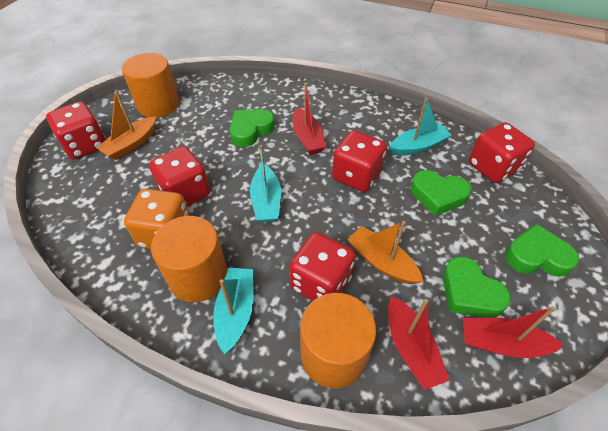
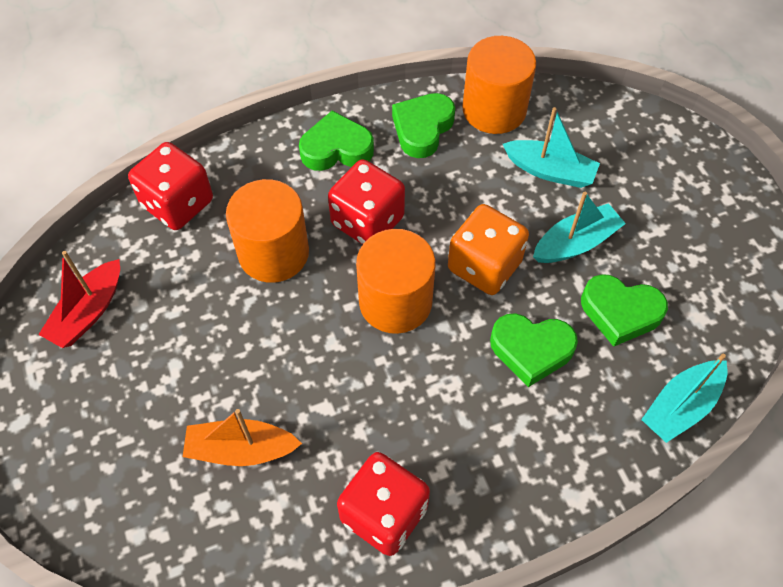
orange boat: 2 -> 1
red boat: 3 -> 1
red dice: 5 -> 3

